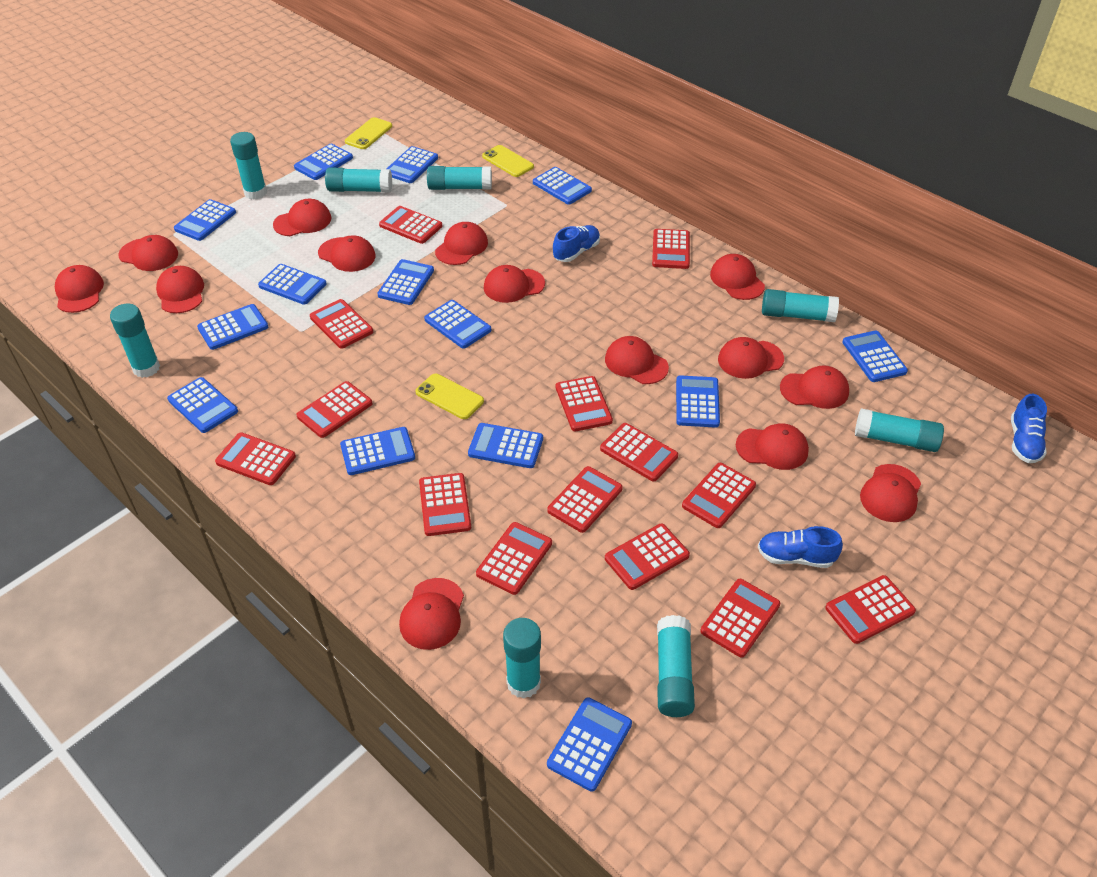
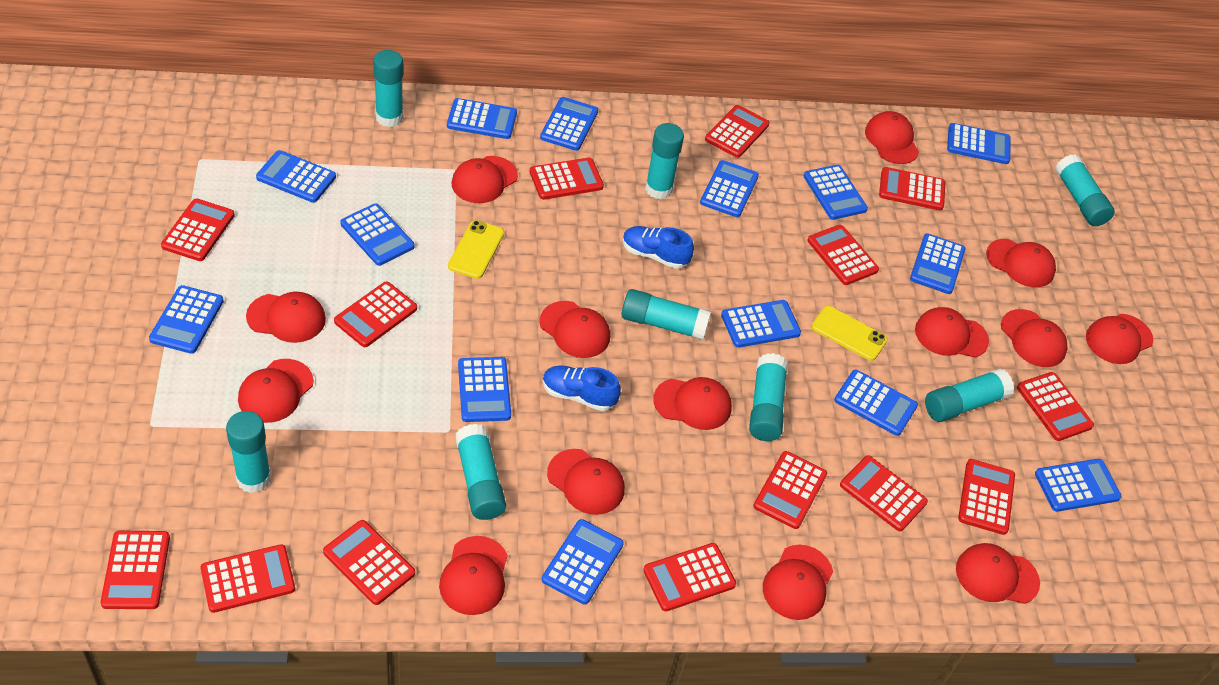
blue shoe: 3 -> 2
yellow phone: 3 -> 2

